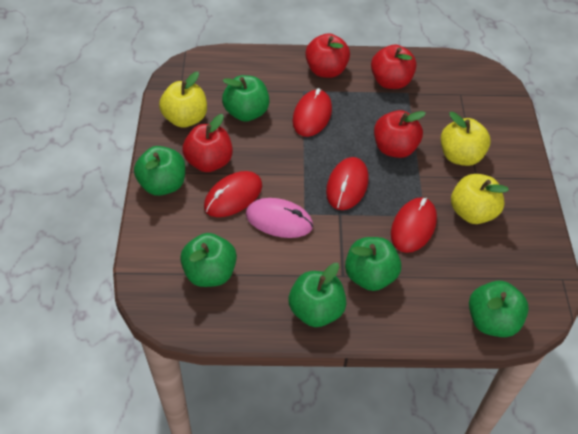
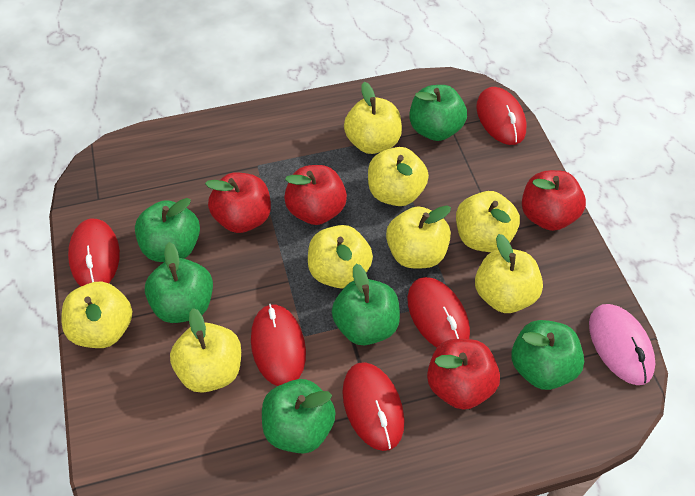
red mouse: 4 -> 5
yellow apple: 3 -> 8

